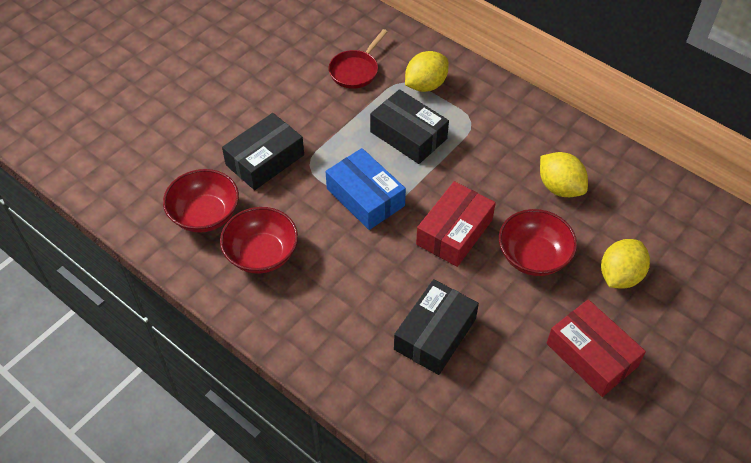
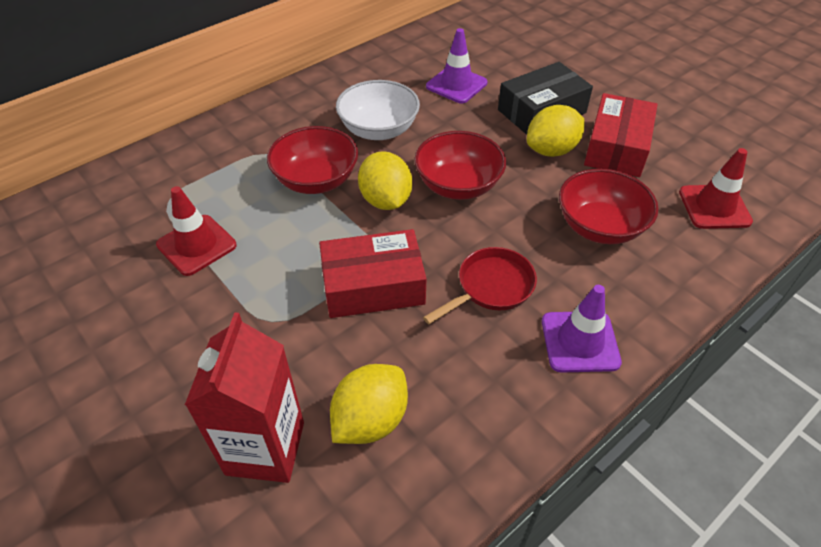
black box: 3 -> 1
blue box: 1 -> 0
purple traffic cone: 0 -> 2
red carton: 0 -> 1
red traffic cone: 0 -> 2
white bowl: 0 -> 1

